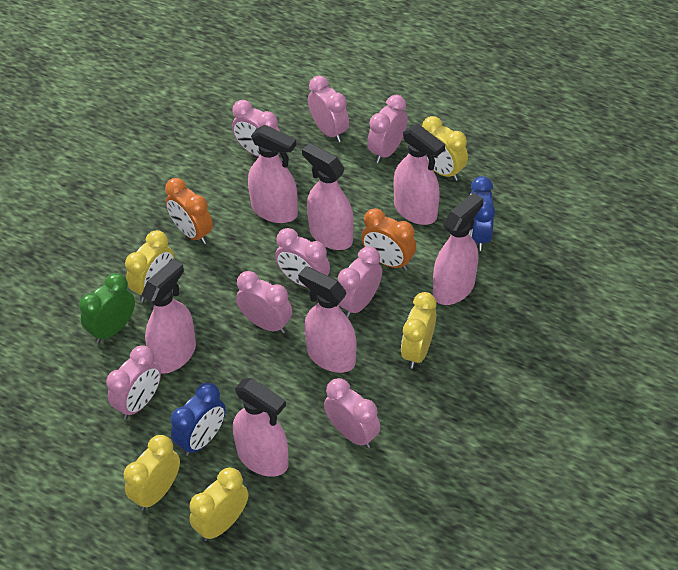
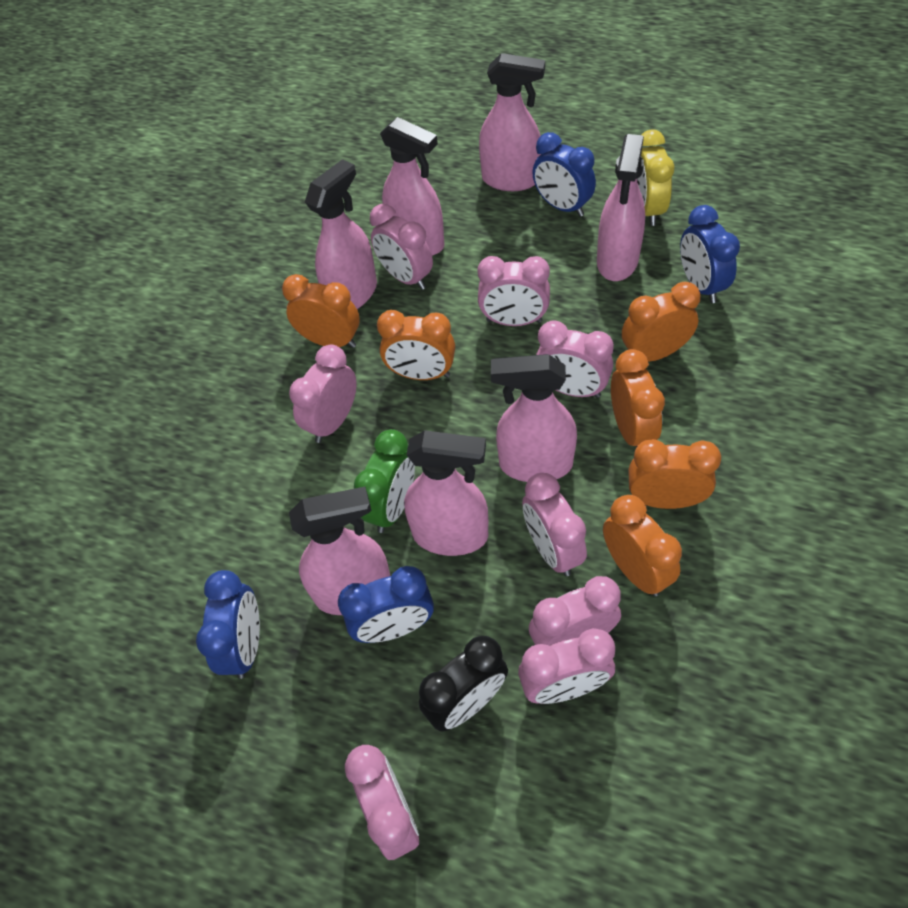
black clock: 0 -> 1
blue clock: 2 -> 4
orange clock: 2 -> 6
yellow clock: 5 -> 1

